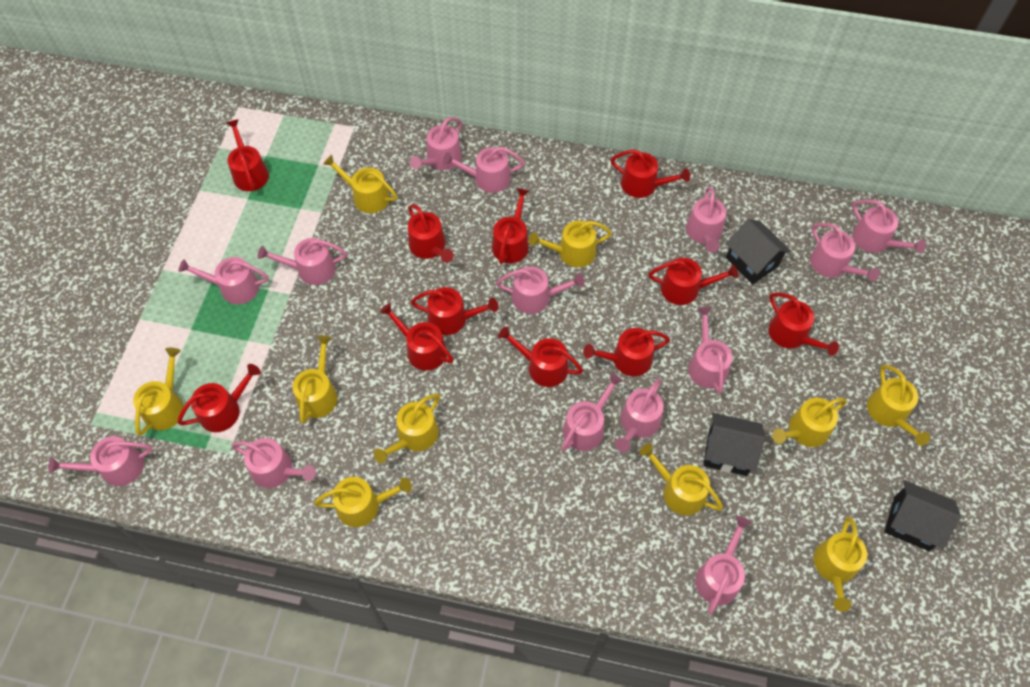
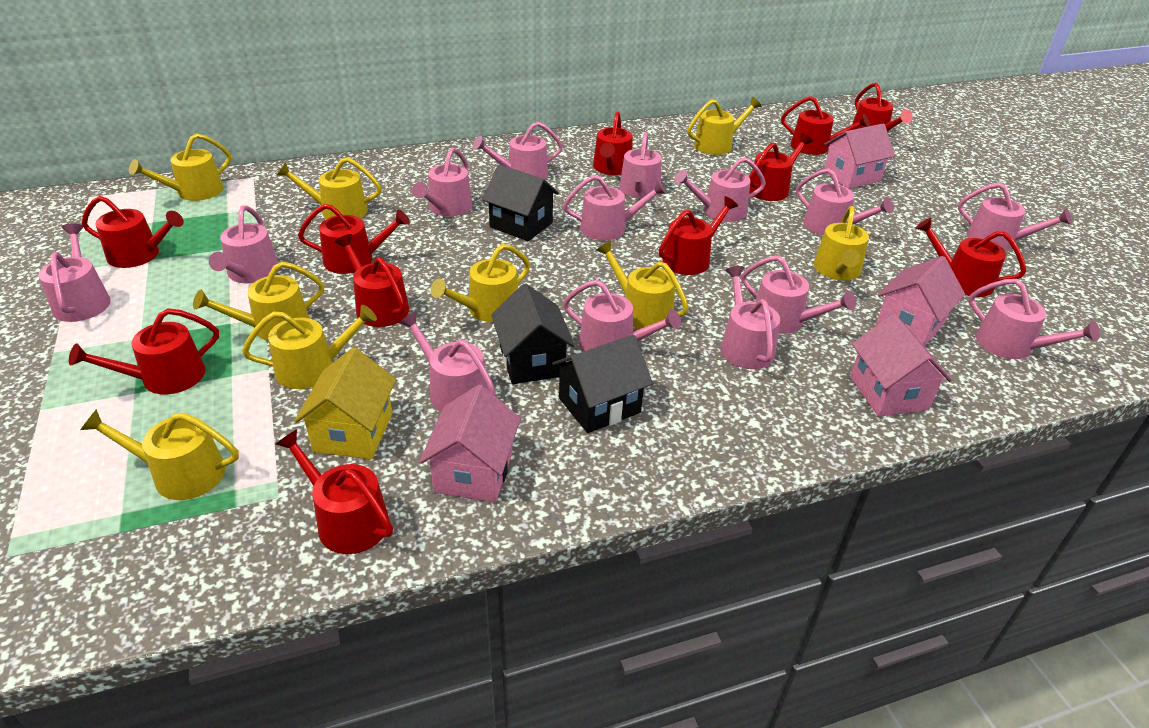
pink house: 0 -> 4
yellow house: 0 -> 1
yellow watering can: 10 -> 9

